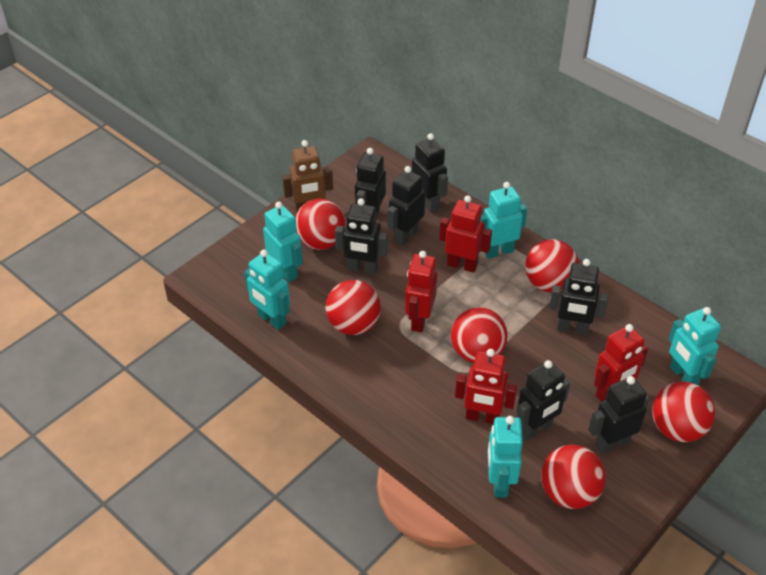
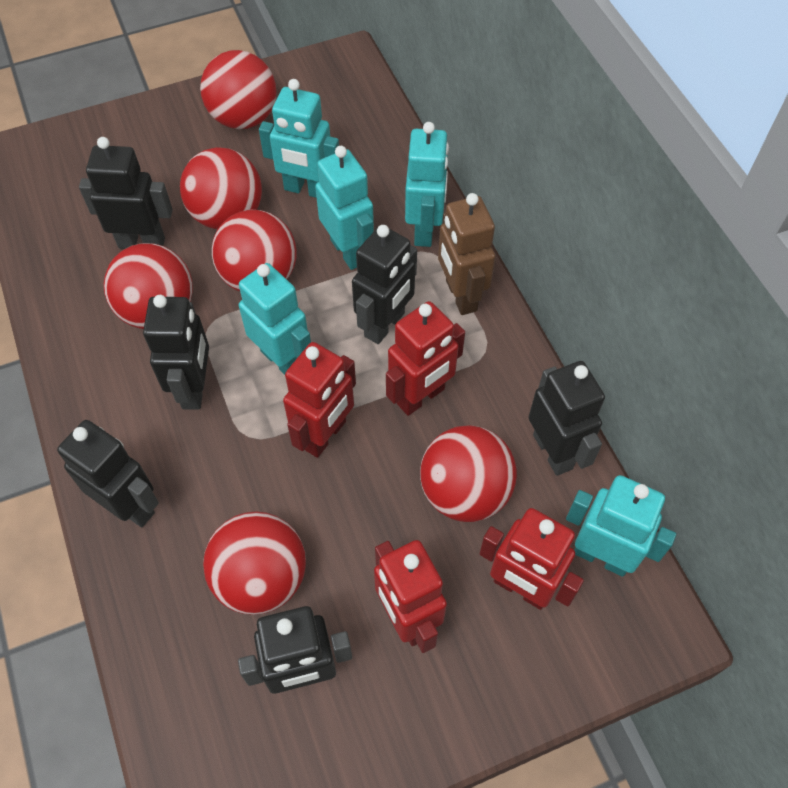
black robot: 7 -> 6

